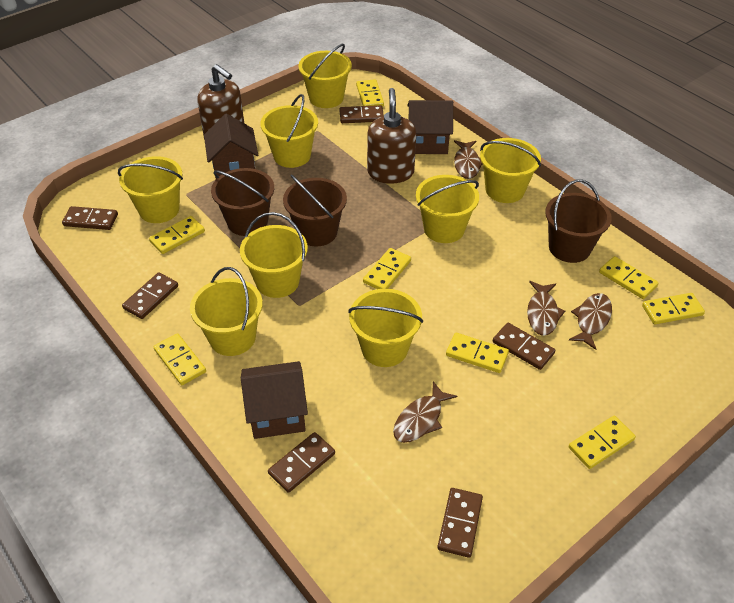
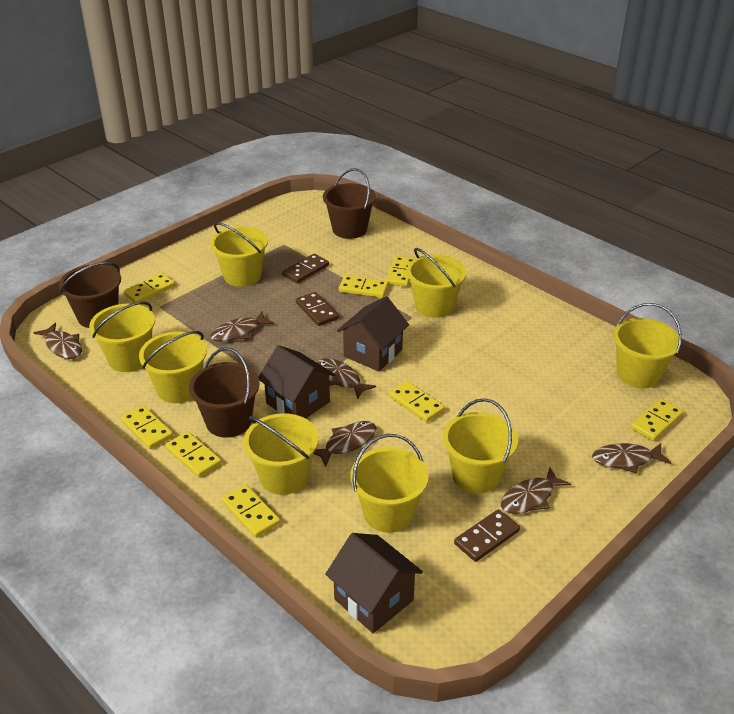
brown domino: 6 -> 3
brown fish: 4 -> 6
brown soap dispenser: 2 -> 0

